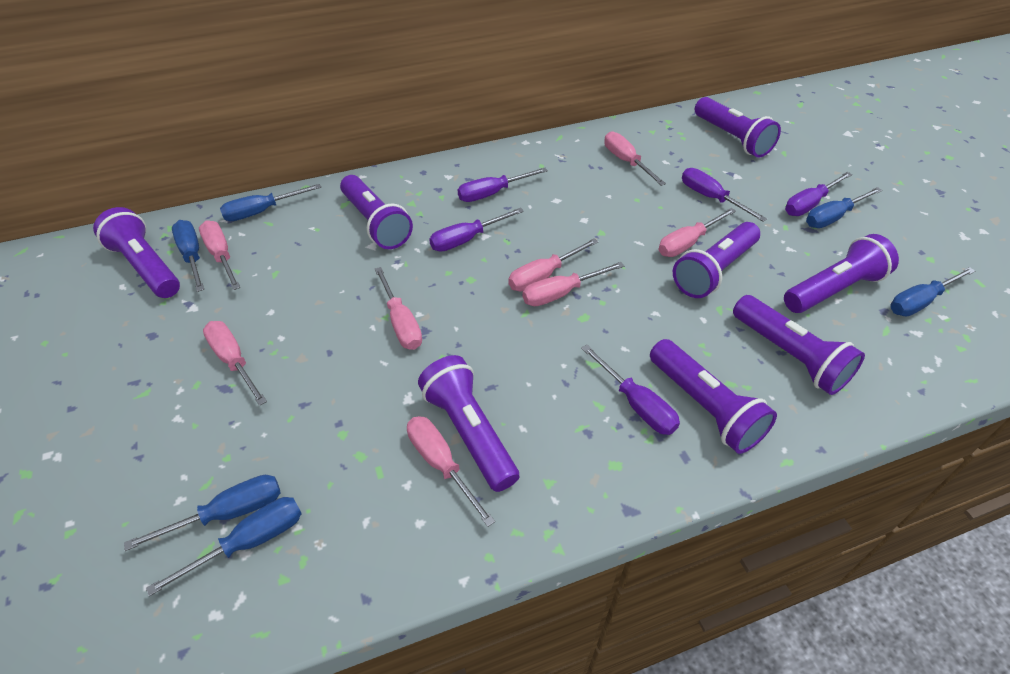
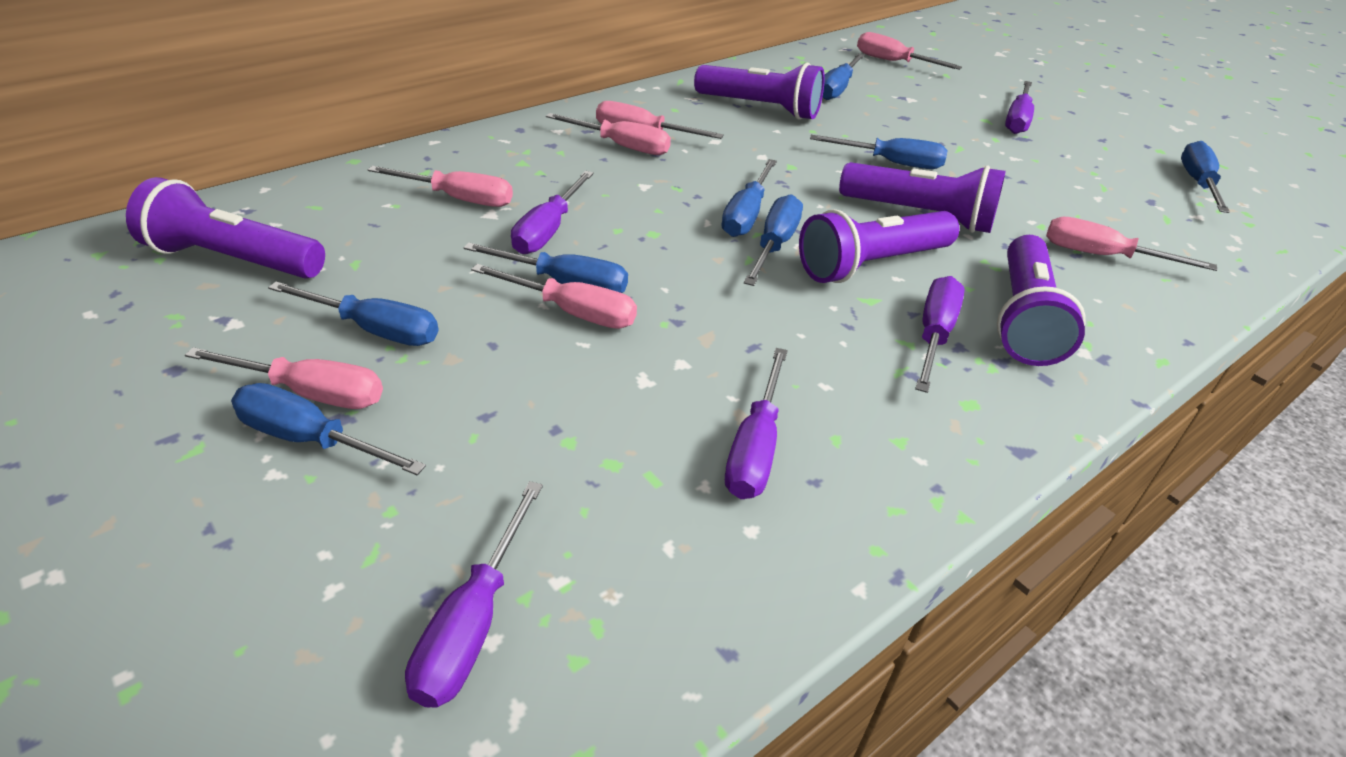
blue screwdriver: 6 -> 8
pink screwdriver: 8 -> 7
purple flashlight: 8 -> 5

